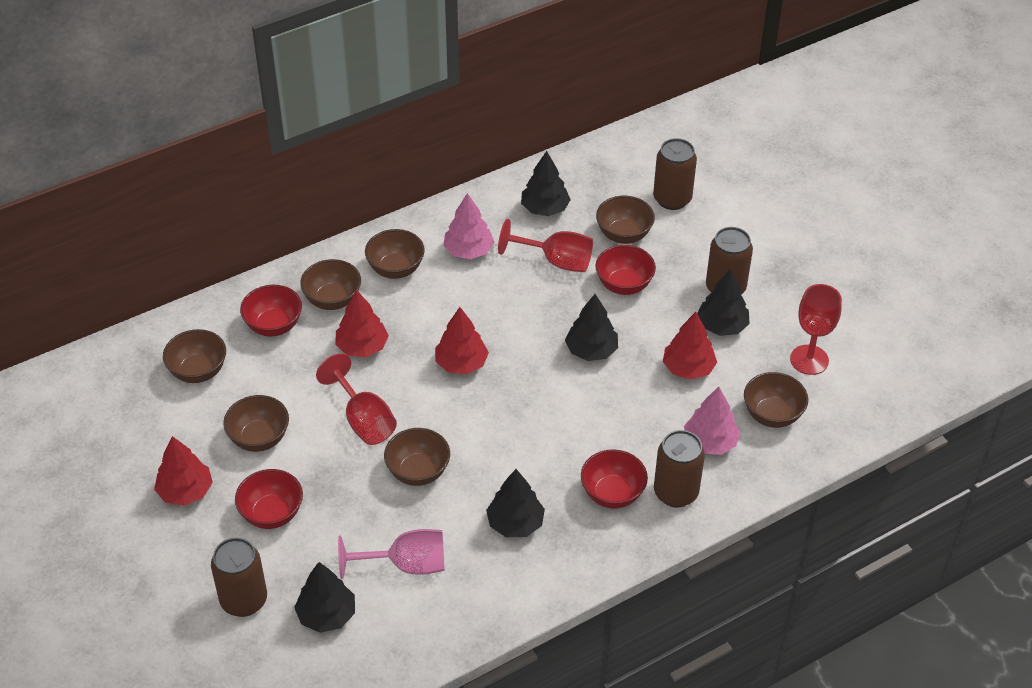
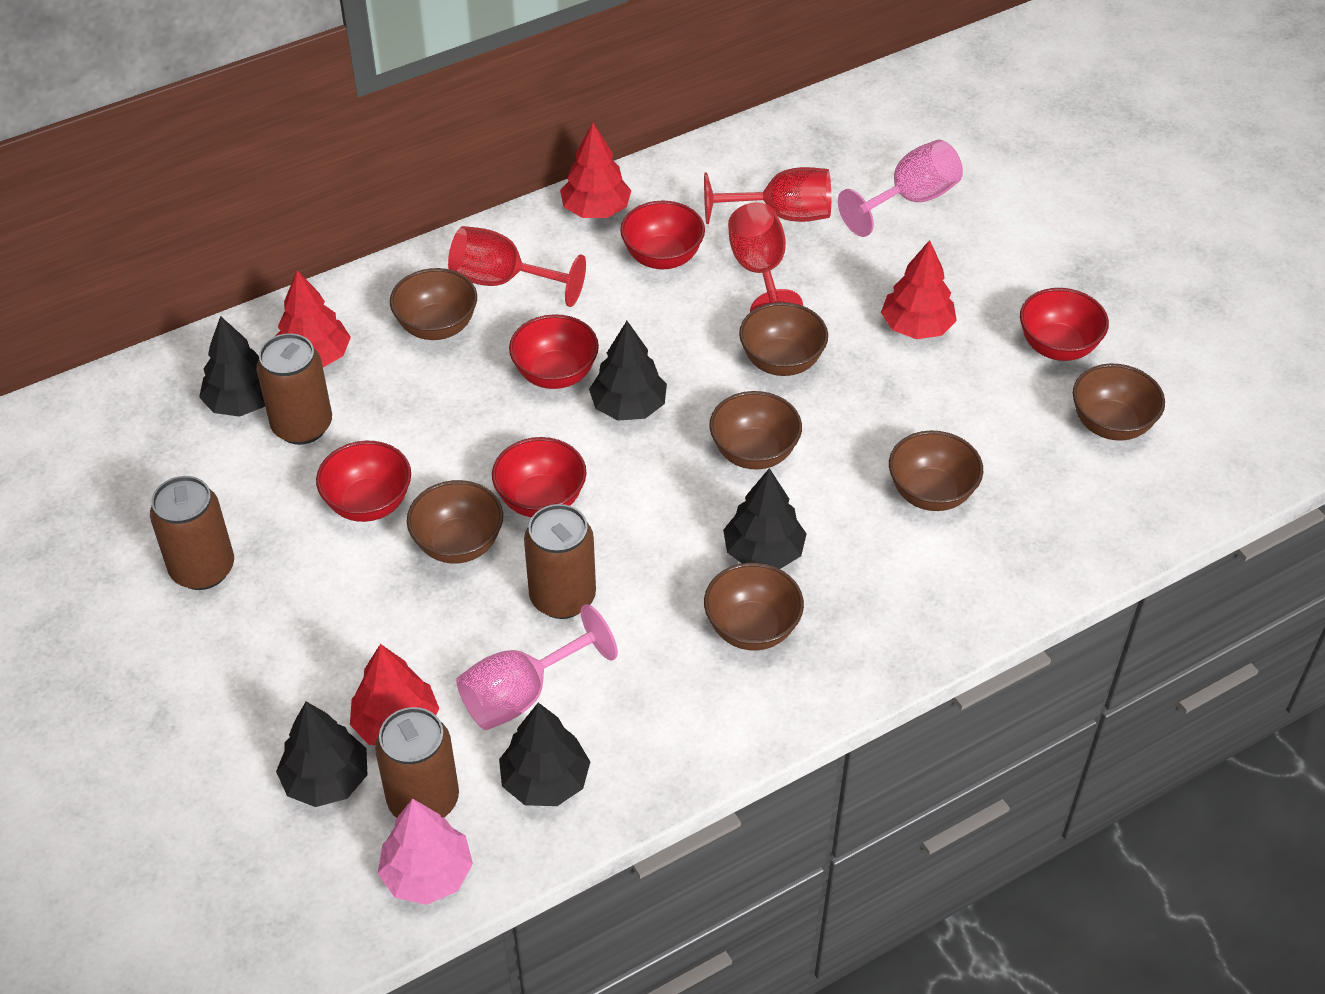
pink goblet: 1 -> 2
pink tree: 2 -> 1
red bowl: 4 -> 5

